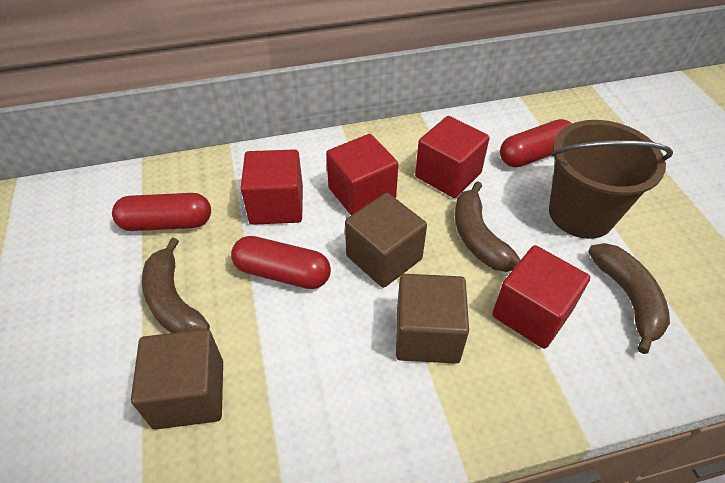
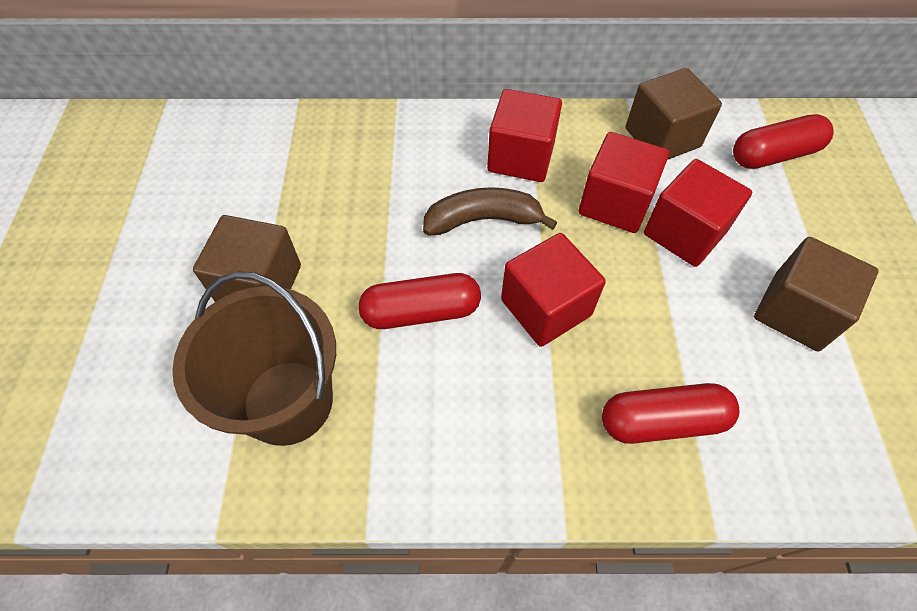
brown banana: 3 -> 1

